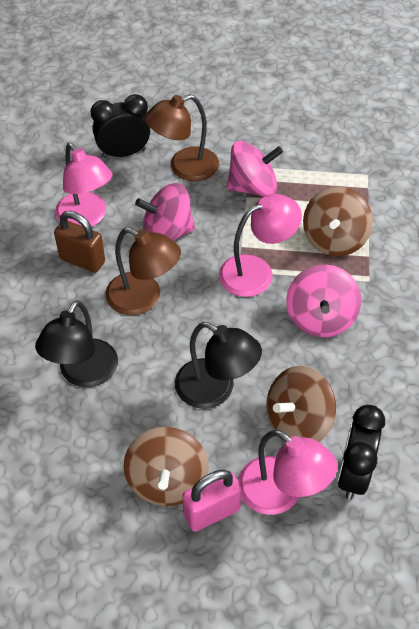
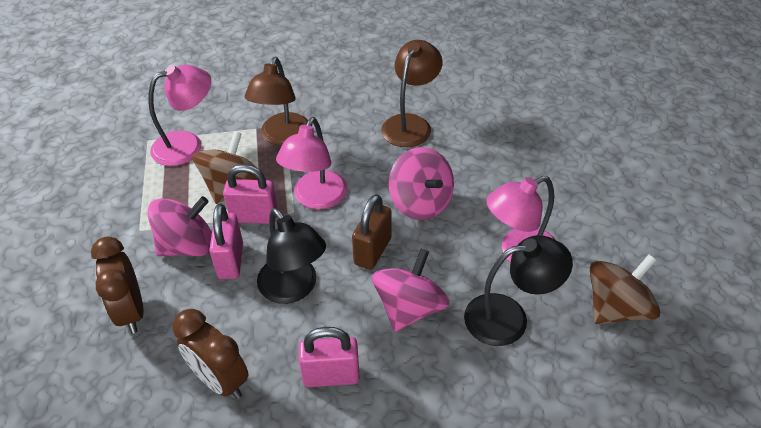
black clock: 2 -> 0
brown clock: 0 -> 2
brown spinning top: 3 -> 2
pink padlock: 1 -> 3

